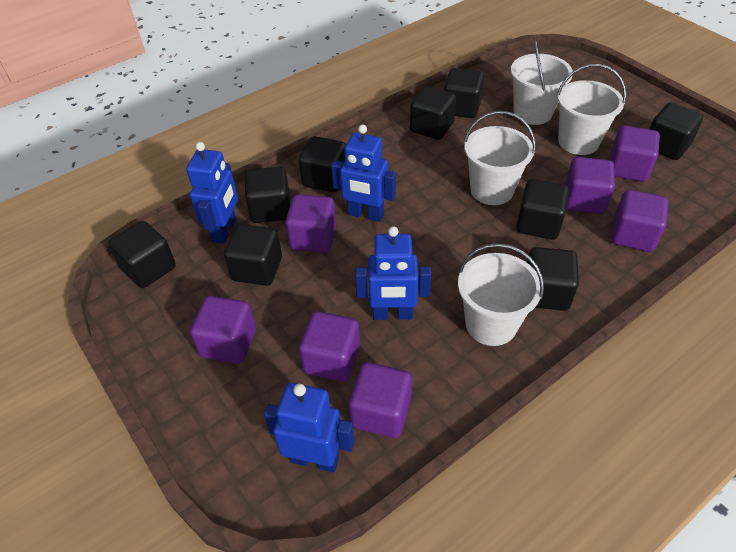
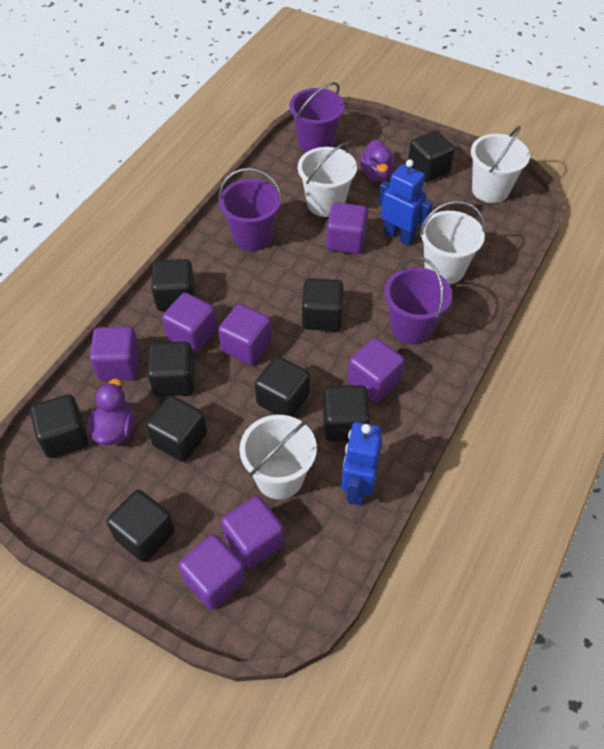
blue robot: 4 -> 2
purple bucket: 0 -> 3
purple duck: 0 -> 2

